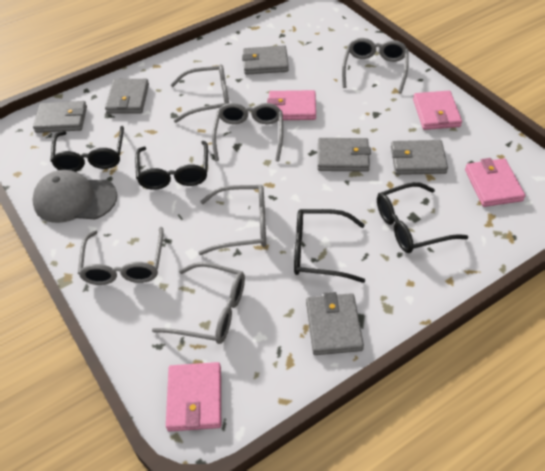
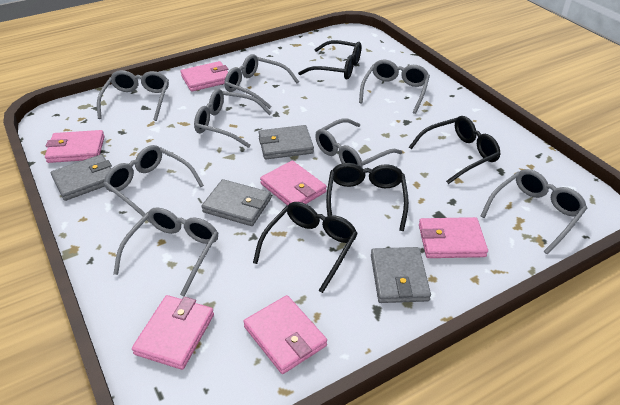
grey cap: 1 -> 0
grey glasses: 6 -> 8
grey wallet: 6 -> 4
pink wallet: 4 -> 6

